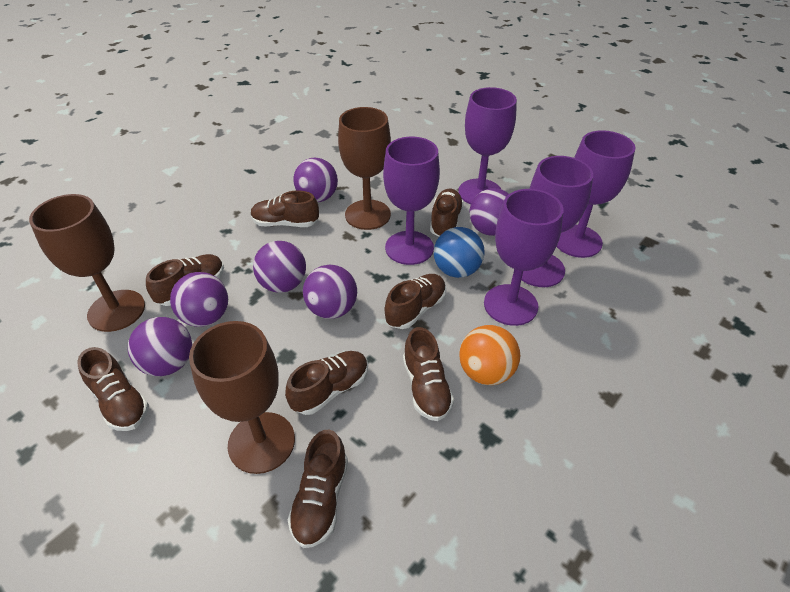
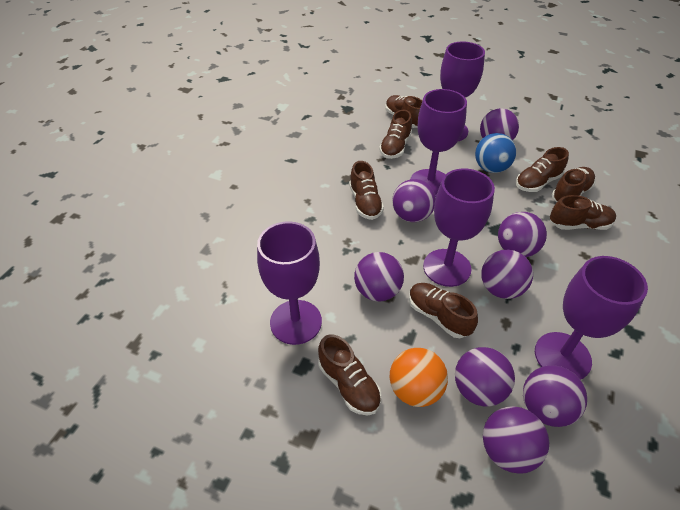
brown goblet: 3 -> 0
purple ball: 6 -> 8

